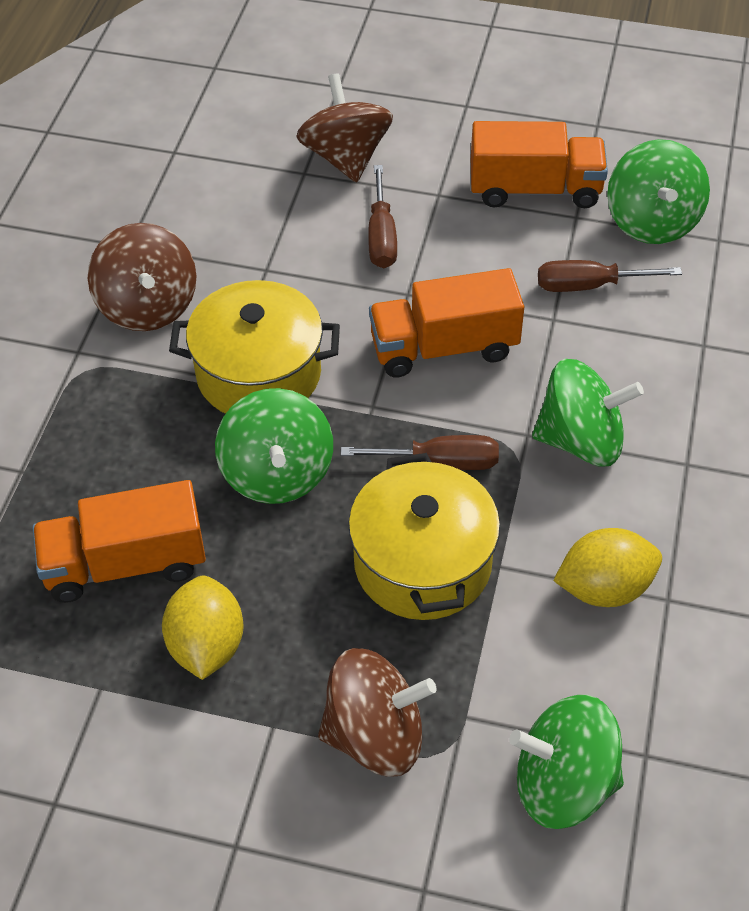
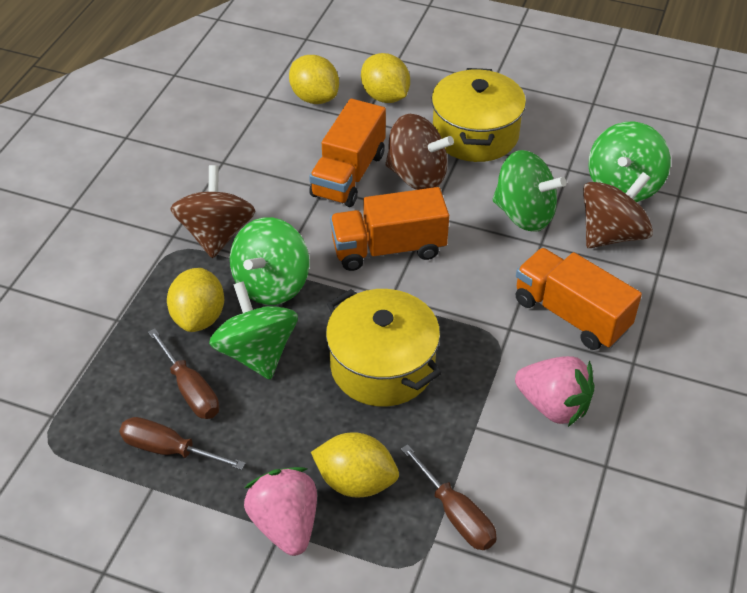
pink strawberry: 0 -> 2
yellow lemon: 2 -> 4

